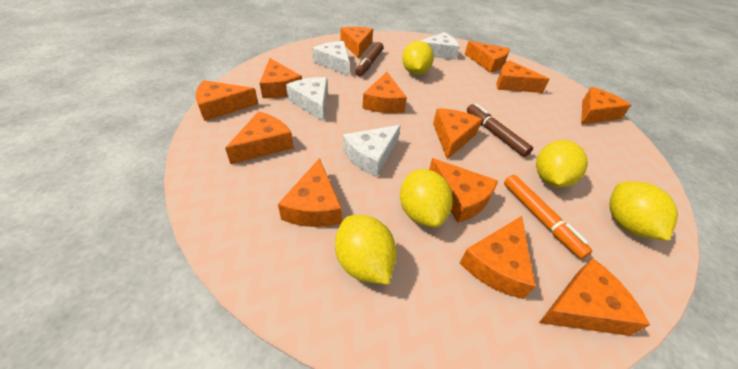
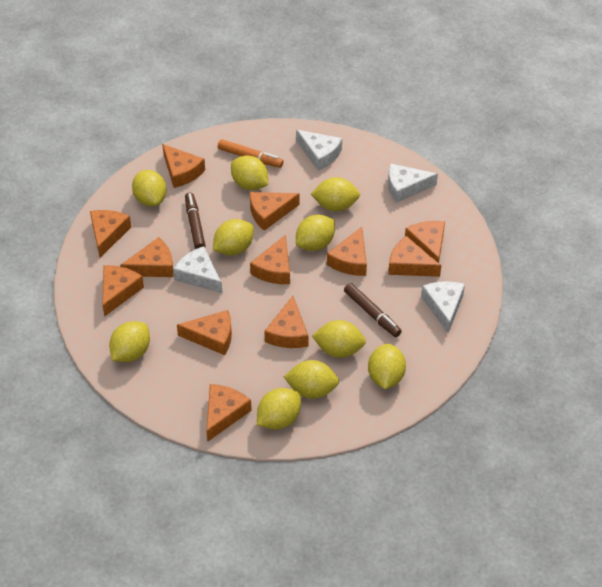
orange cheese: 13 -> 12
yellow lemon: 5 -> 10

